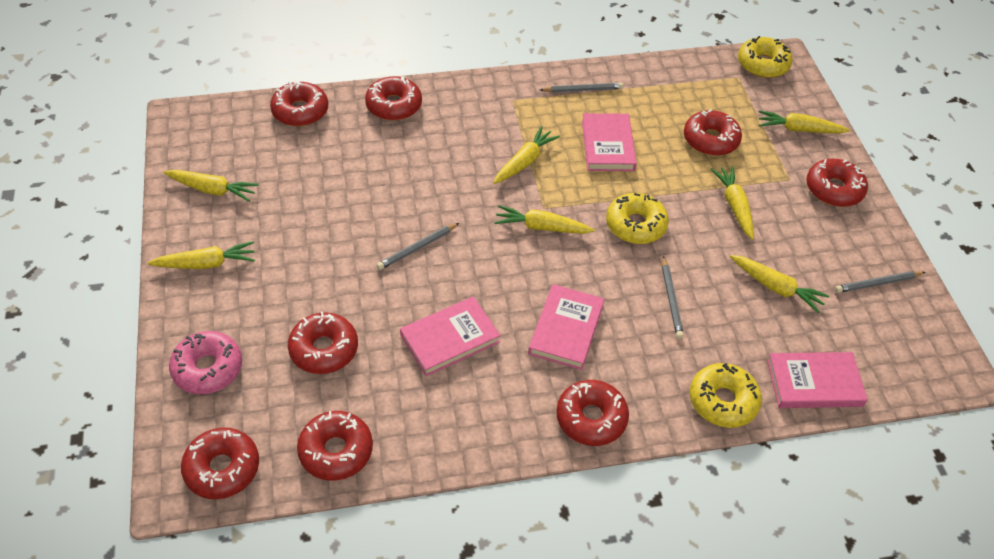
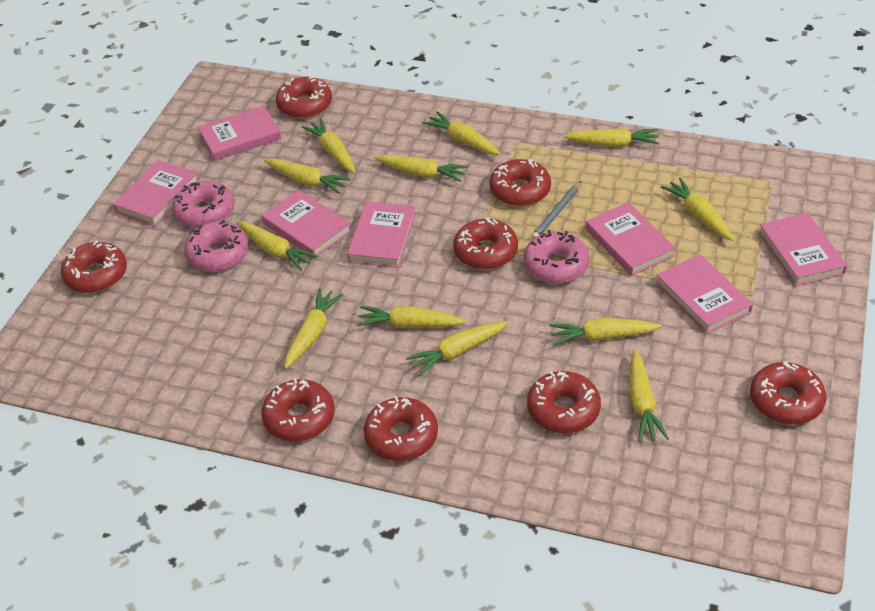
grey pencil: 4 -> 1
pink book: 4 -> 7
pink donut: 1 -> 3
yellow carrot: 7 -> 12
yellow donut: 3 -> 0

